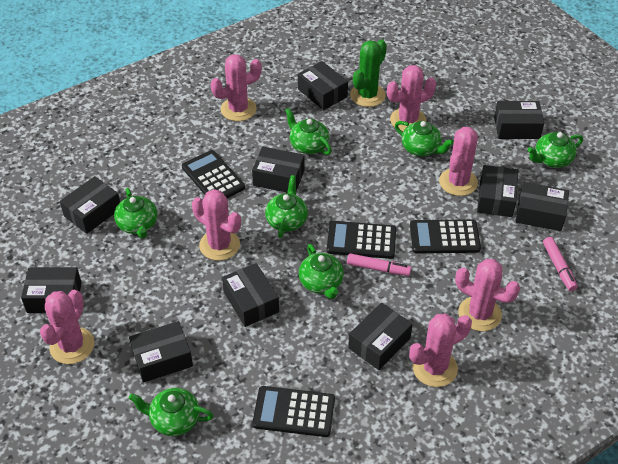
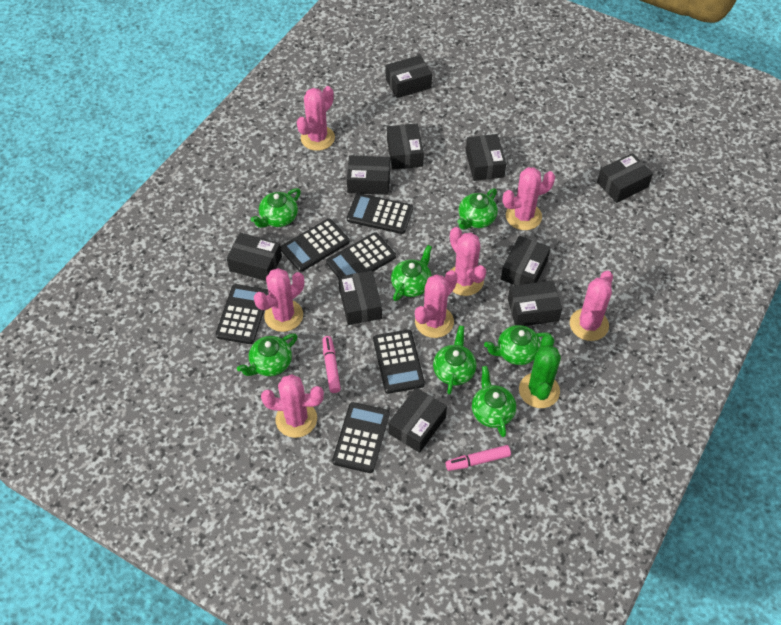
black calculator: 4 -> 6

